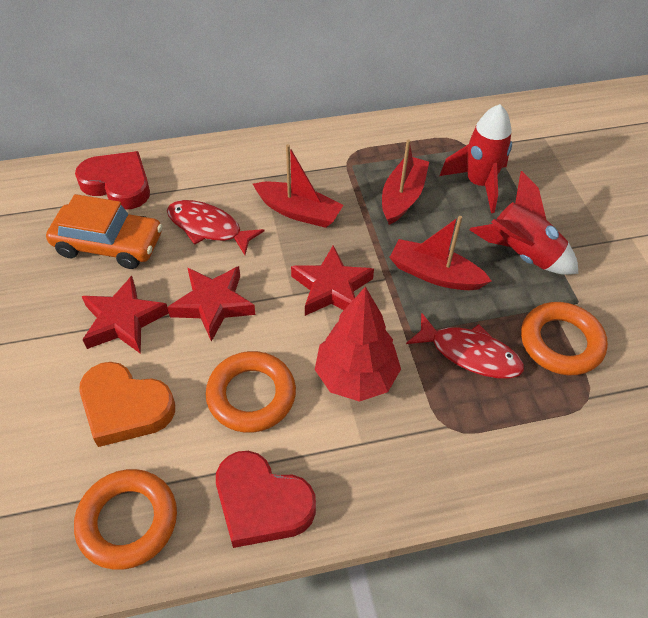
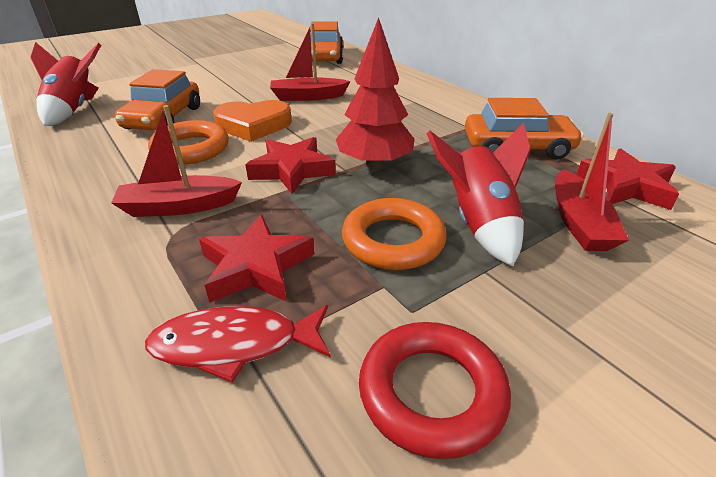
orange car: 1 -> 3
orange ring: 3 -> 2
red fish: 2 -> 1
red heart: 2 -> 0
red ring: 0 -> 1

